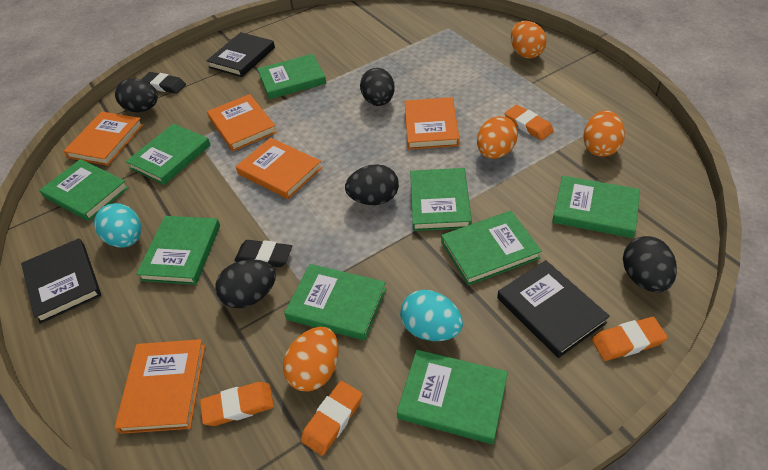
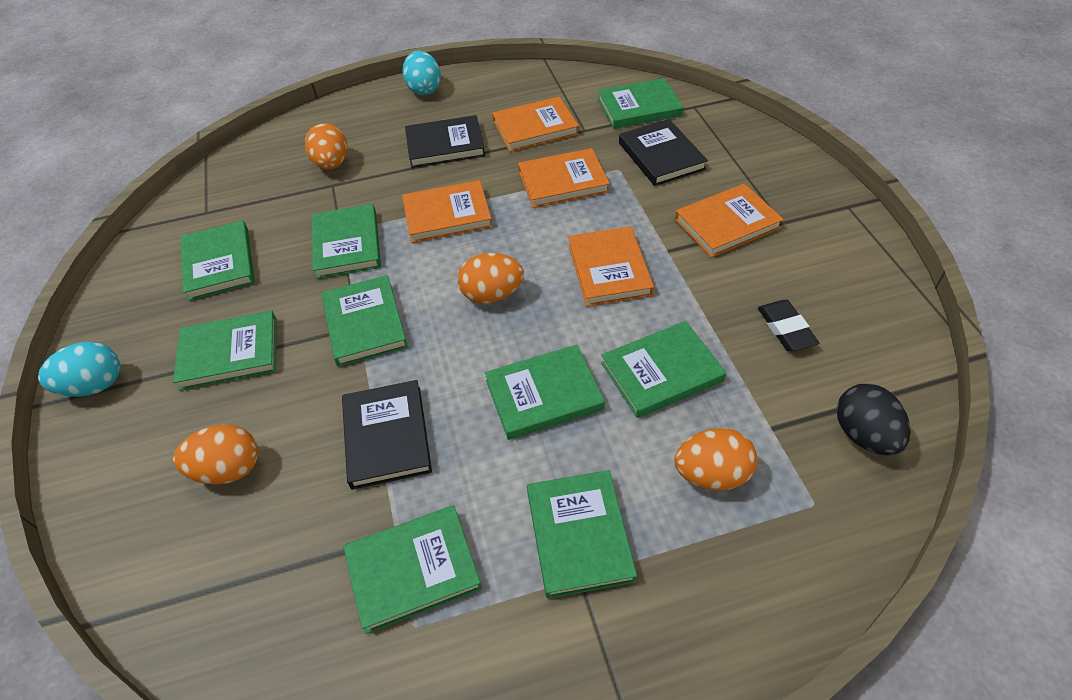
black egg: 5 -> 1
black eraser: 2 -> 1
orange eraser: 4 -> 0

